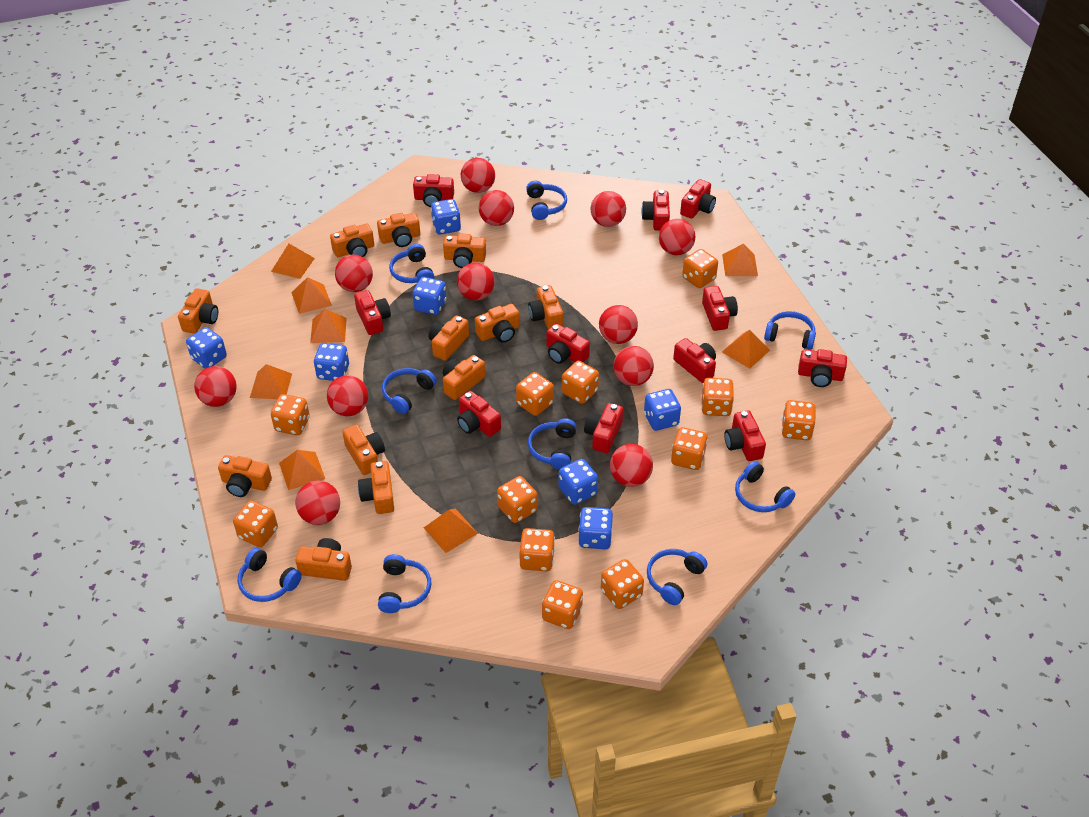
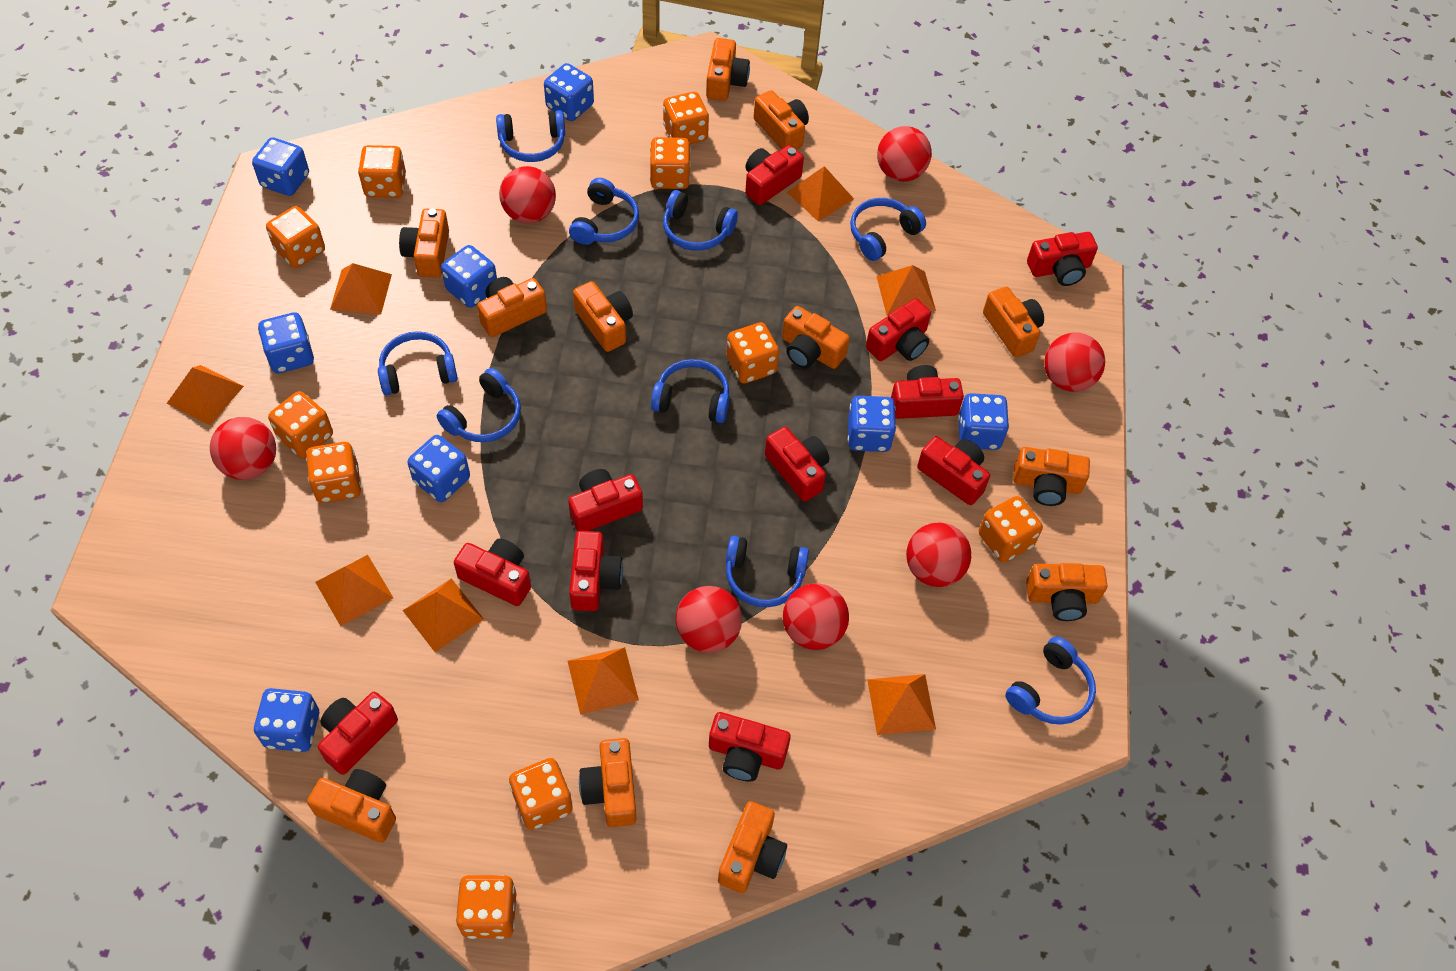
blue dice: 7 -> 8
orange dice: 12 -> 10
red ball: 12 -> 7

